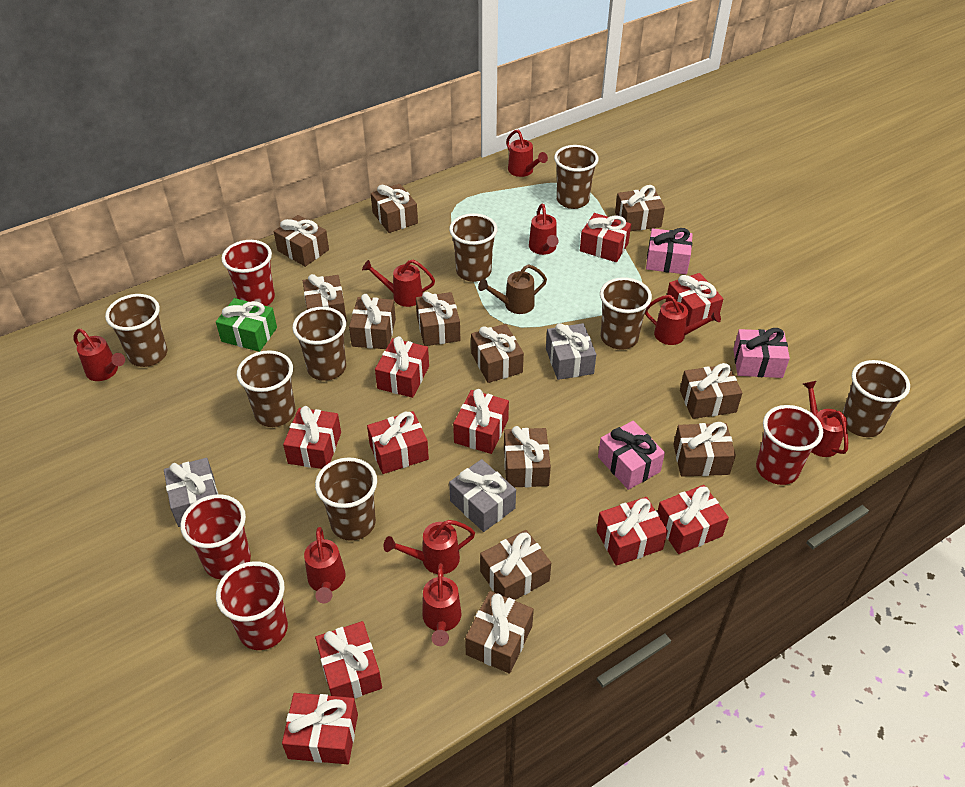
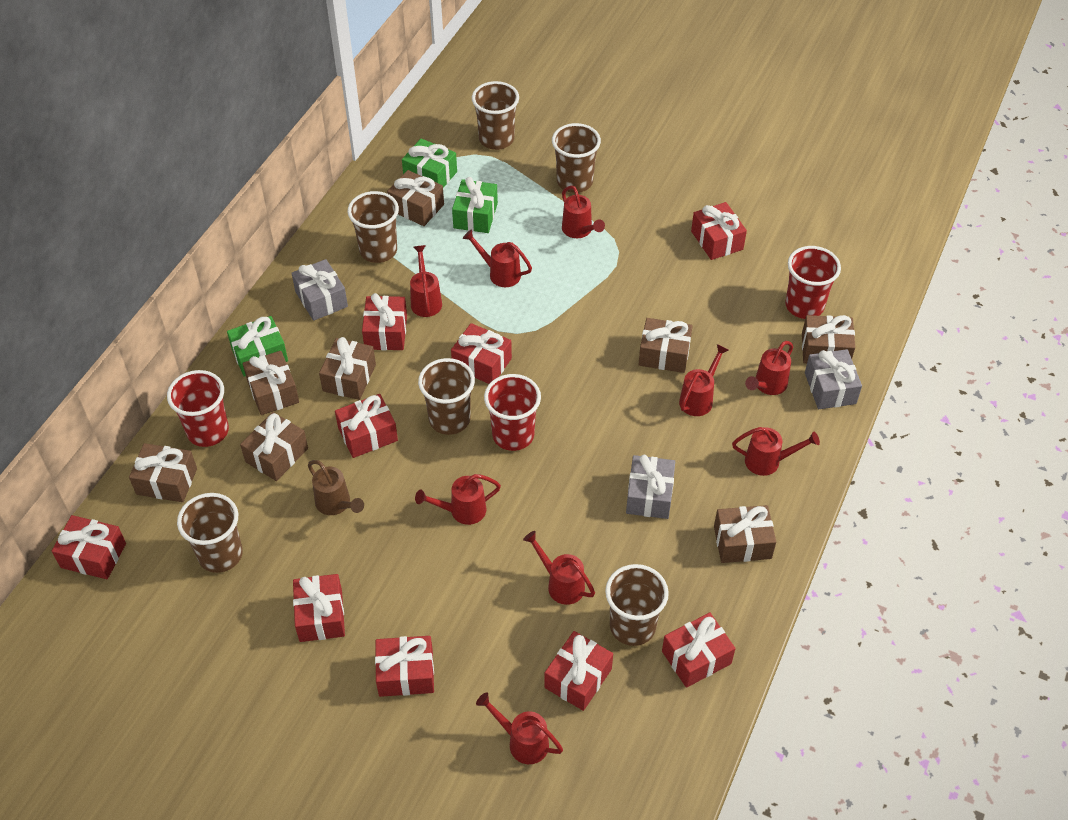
brown cup: 8 -> 6
brown gift: 12 -> 8
green gift: 1 -> 3
pink gift: 3 -> 0
red cup: 4 -> 3
red gift: 10 -> 9

